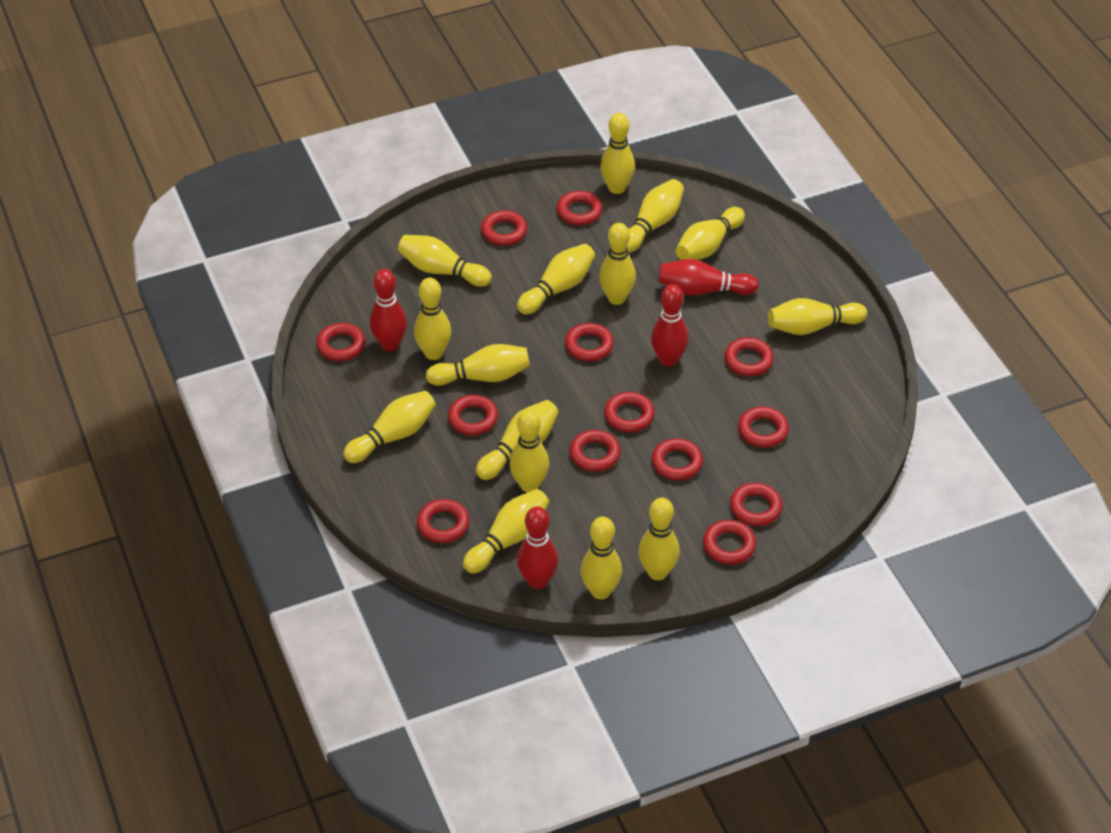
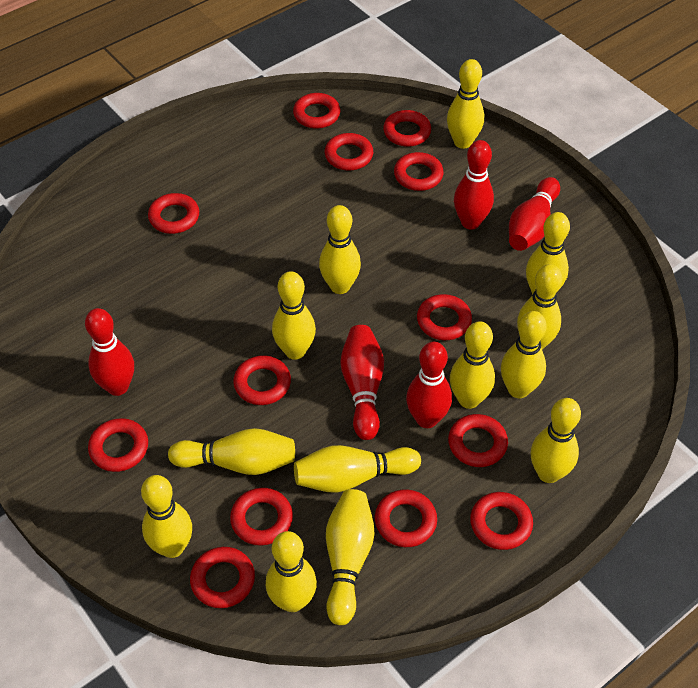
red bowling pin: 4 -> 5
yellow bowling pin: 15 -> 13

